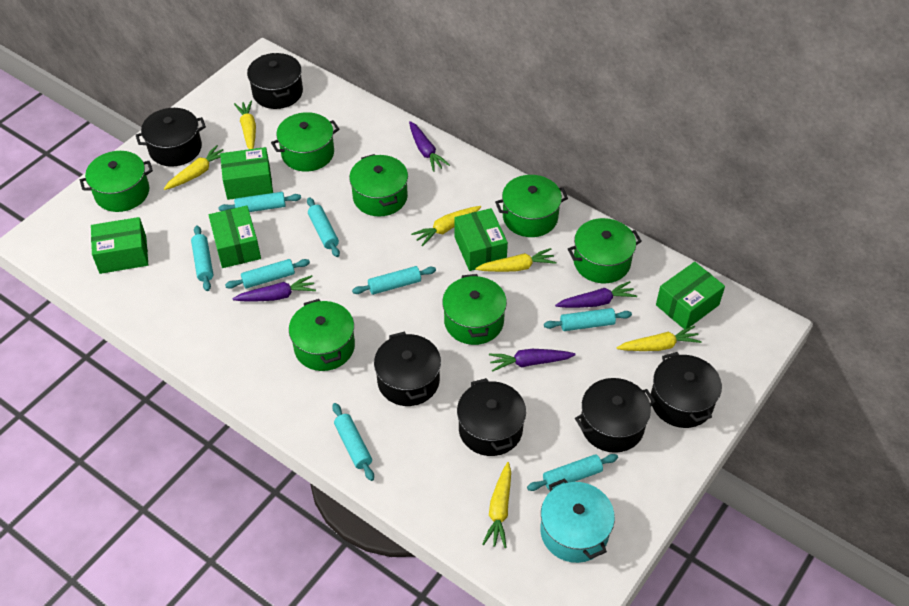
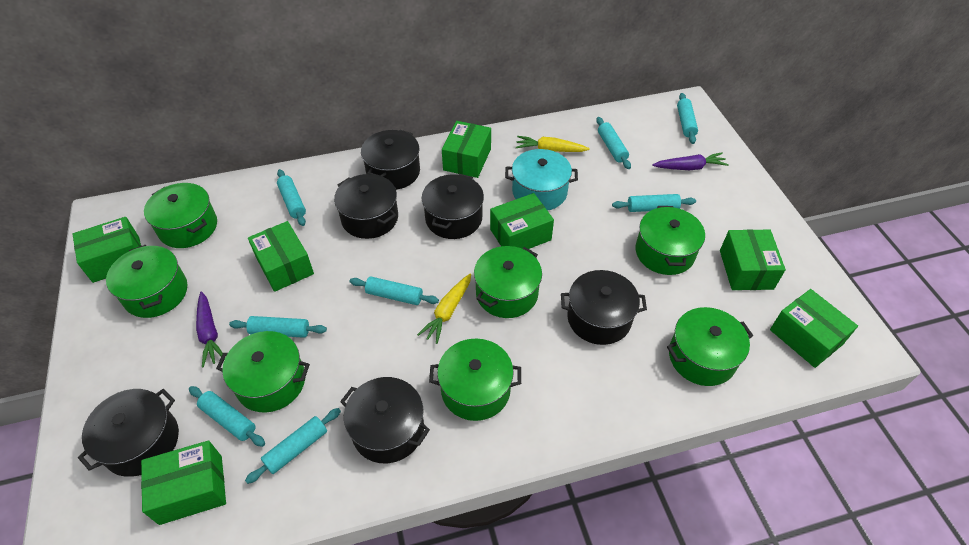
green box: 5 -> 7
purple carrot: 4 -> 2
yellow carrot: 6 -> 2

